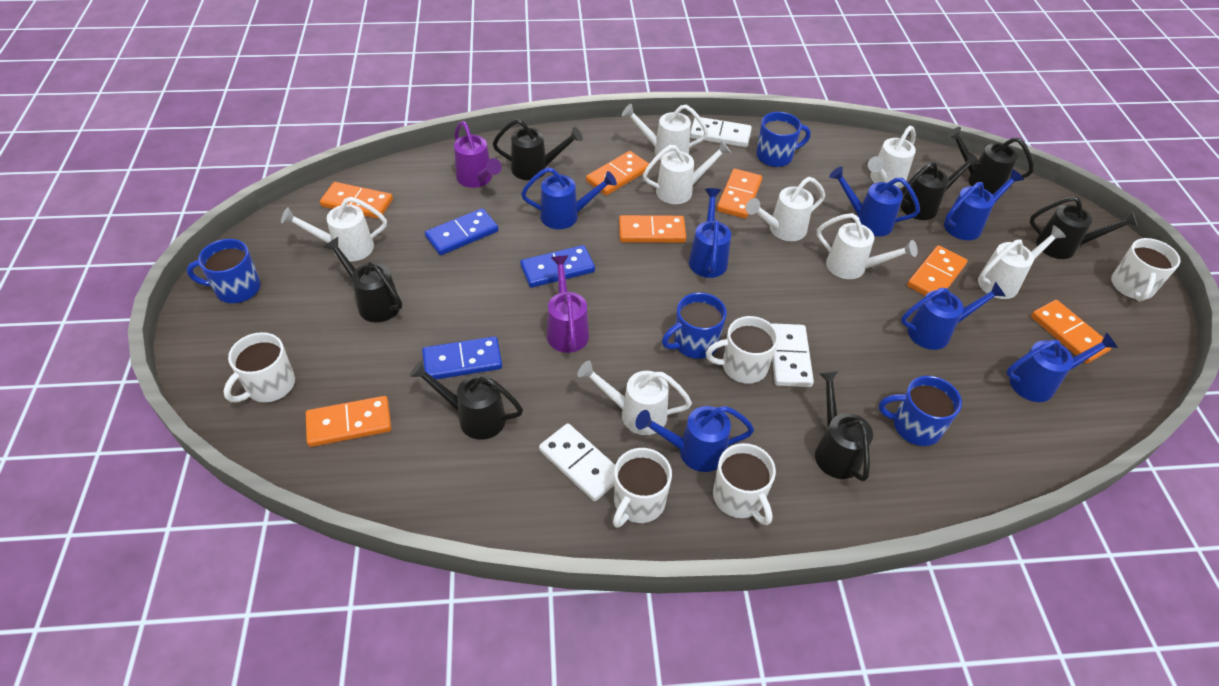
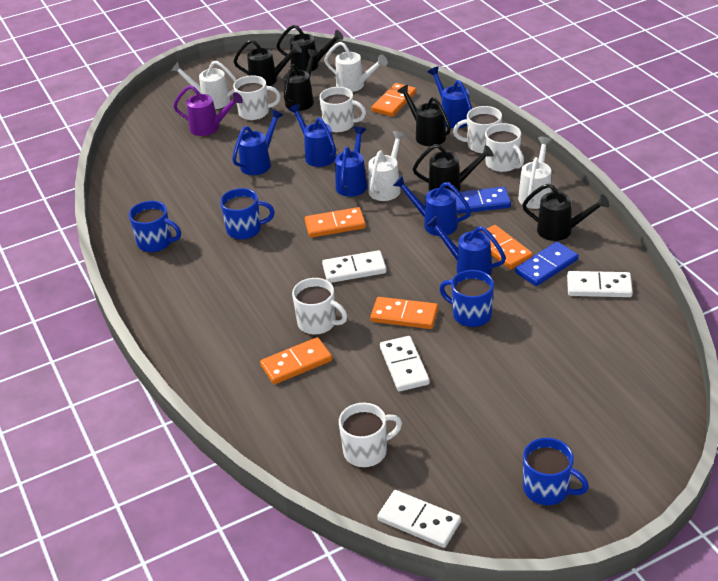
black watering can: 7 -> 6
blue domino: 3 -> 2
blue watering can: 7 -> 6
orange domino: 7 -> 5
purple watering can: 2 -> 1
white domino: 3 -> 4
white mug: 5 -> 6
white watering can: 8 -> 4

